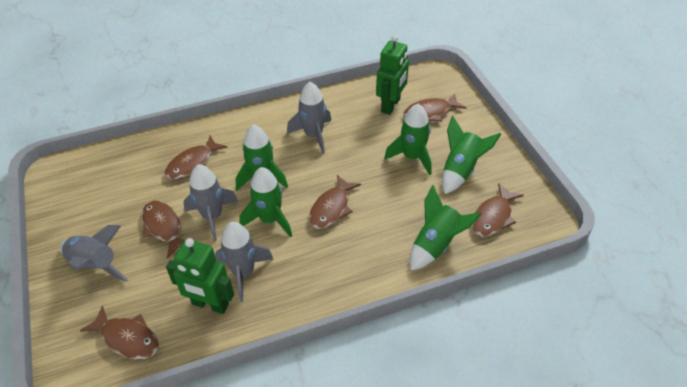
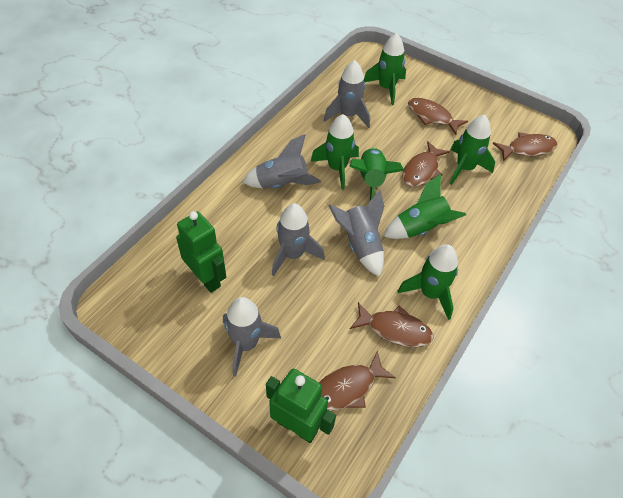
brown fish: 6 -> 5
green rocket: 5 -> 6
grey rocket: 4 -> 5

